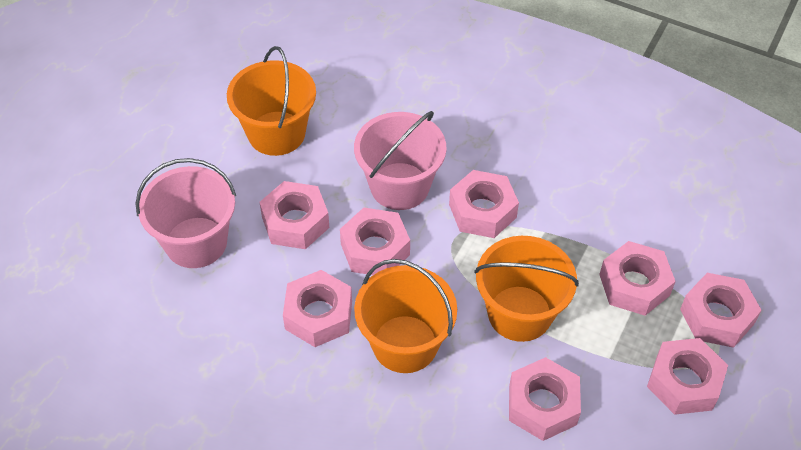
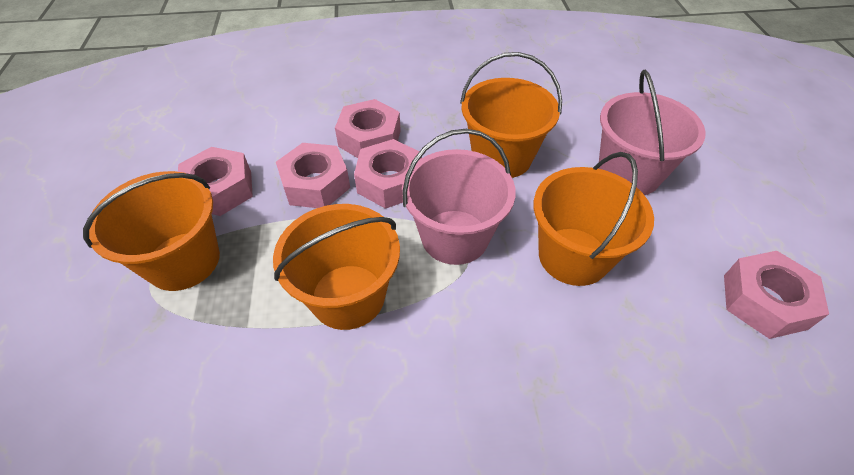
orange bucket: 3 -> 4
pink nut: 8 -> 5

